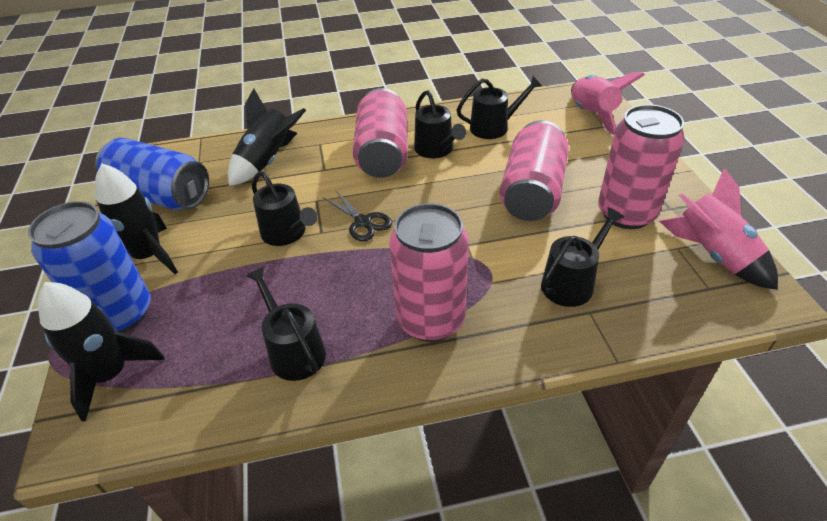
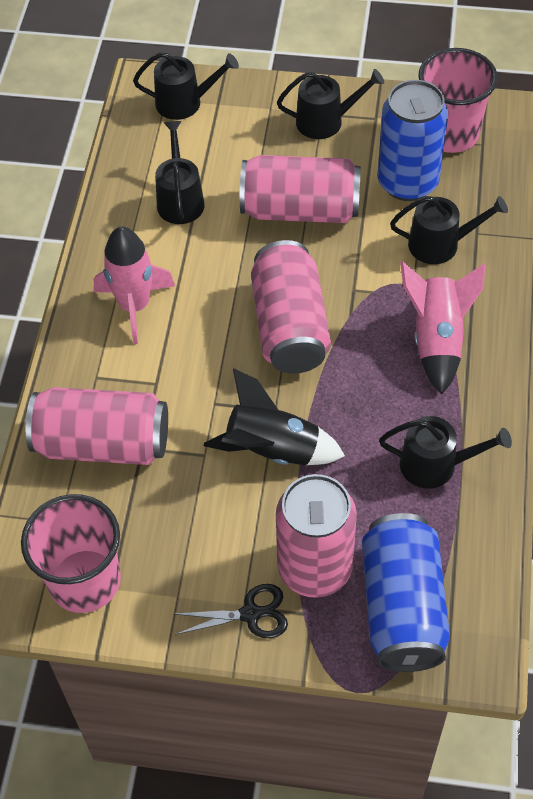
black rocket: 3 -> 1
pink cup: 0 -> 2

